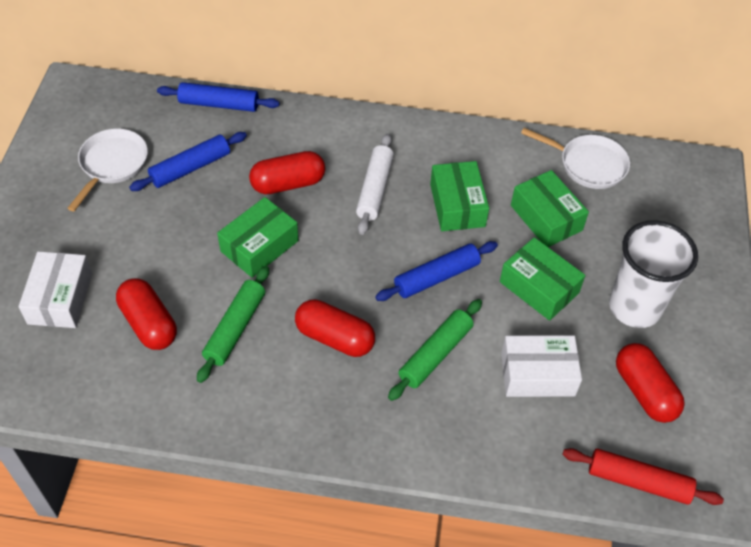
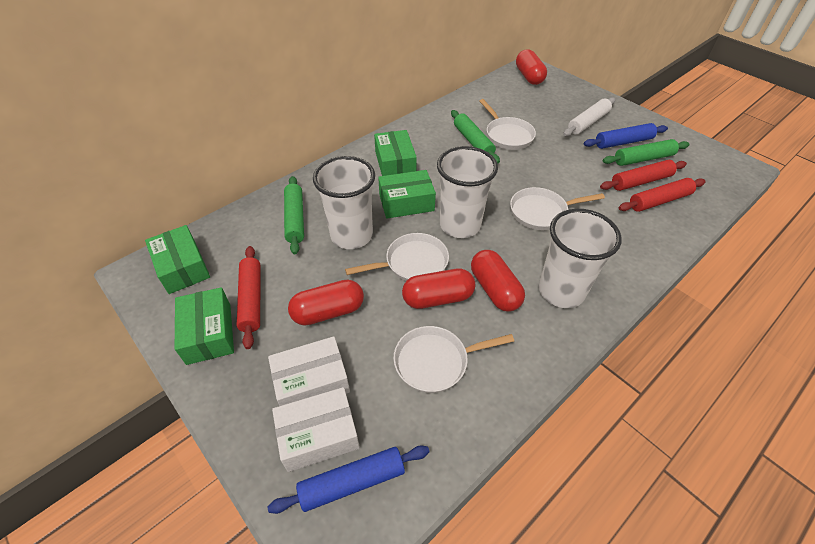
blue rolling pin: 3 -> 2
green rolling pin: 2 -> 3
red rolling pin: 1 -> 3
white cup: 1 -> 3
white pan: 2 -> 4

